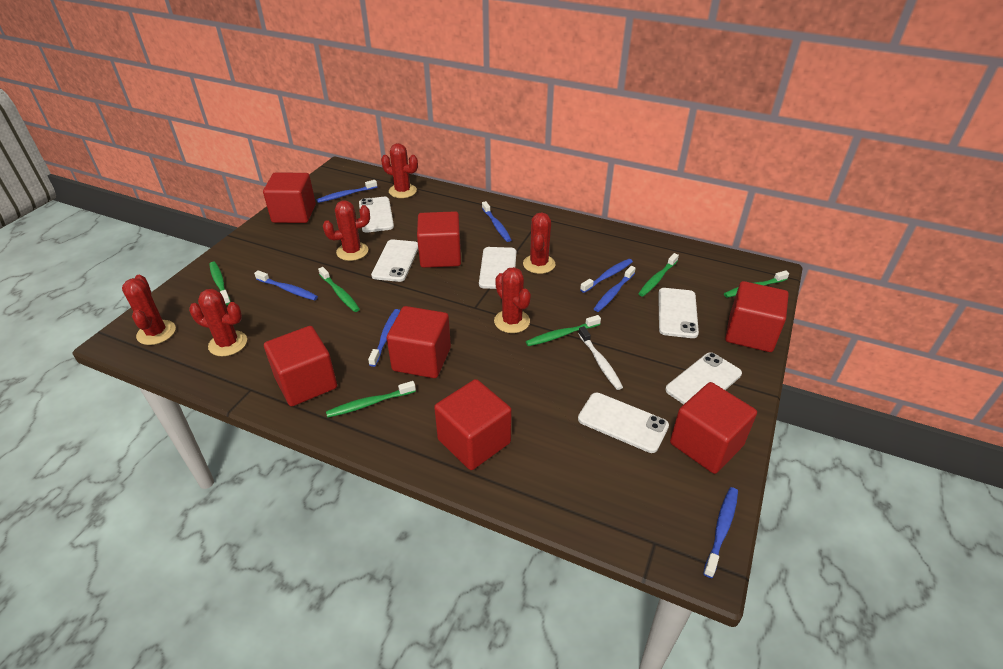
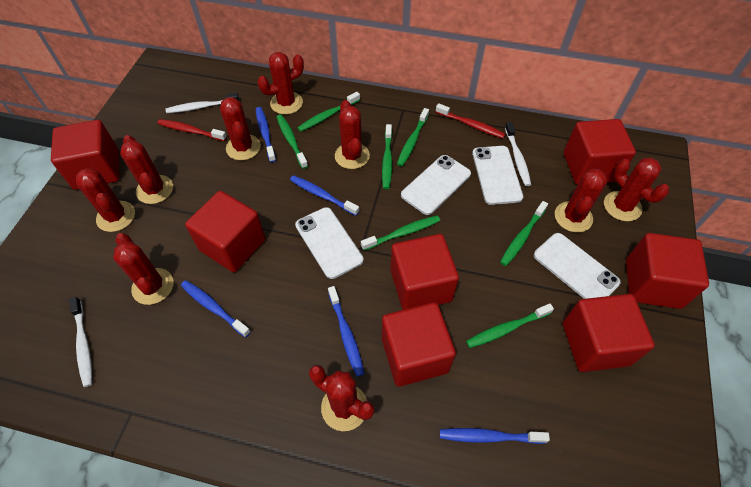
blue toothbrush: 7 -> 5
green toothbrush: 6 -> 7
red cactus: 6 -> 9
red toothbrush: 0 -> 2
white phone: 6 -> 4
white toothbrush: 1 -> 3

